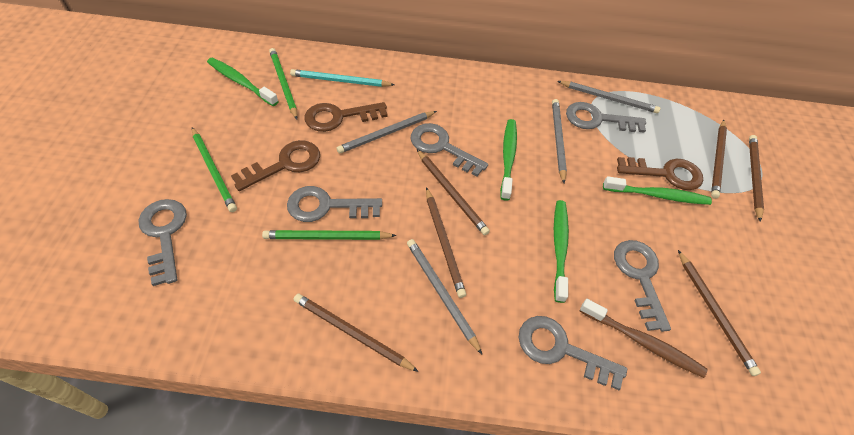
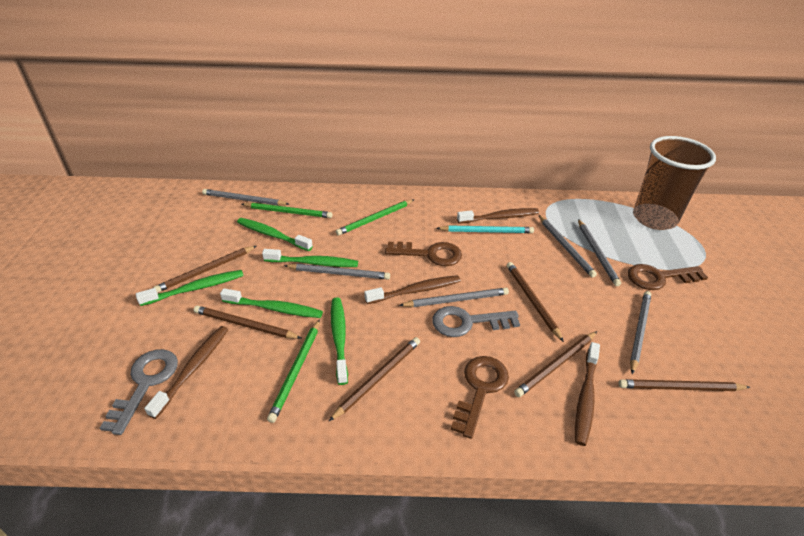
brown cup: 0 -> 1
brown toothbrush: 1 -> 4
green toothbrush: 4 -> 5
grey key: 6 -> 2
grey pencil: 4 -> 6

